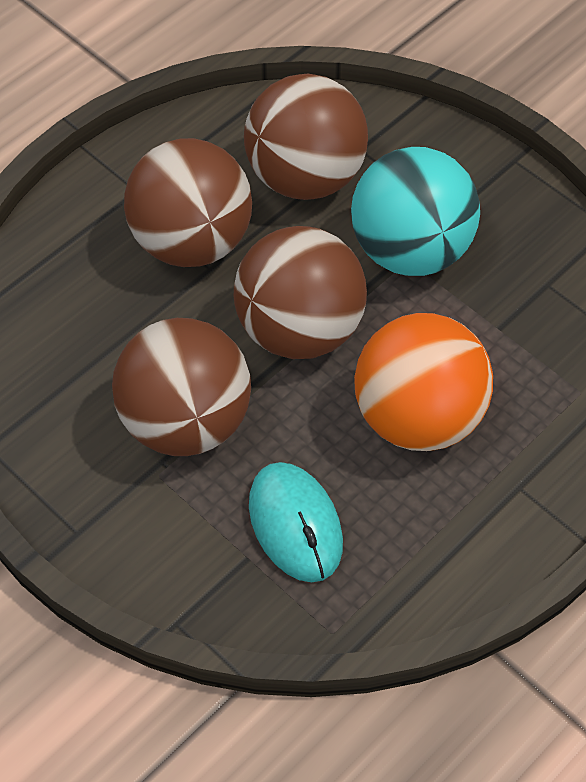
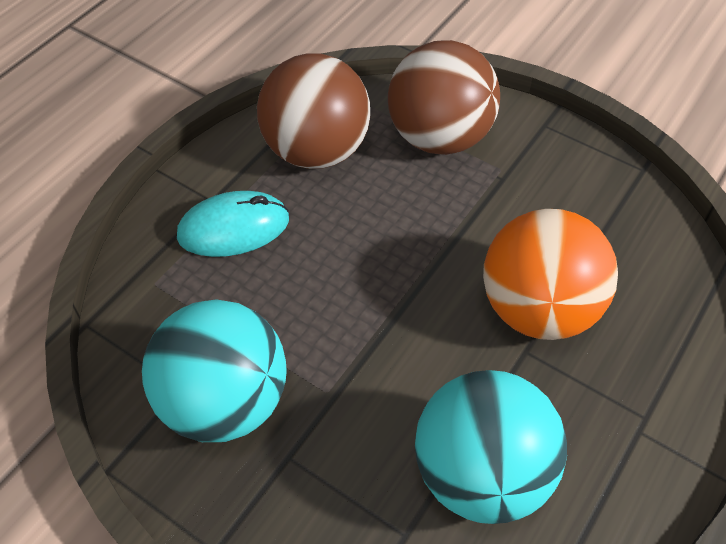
brown ball: 4 -> 2
turquoise ball: 1 -> 2

